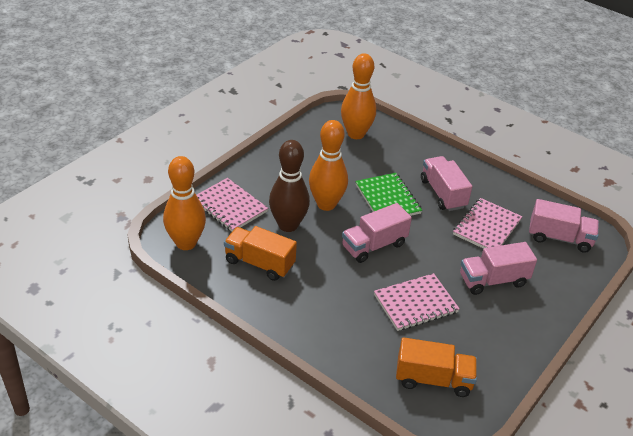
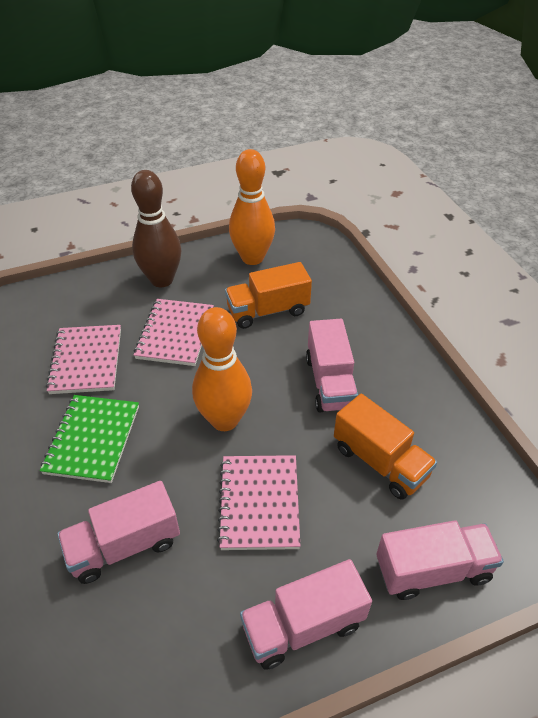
orange bowling pin: 3 -> 2

